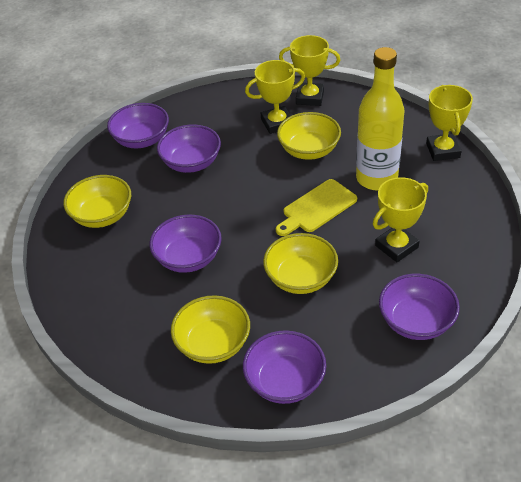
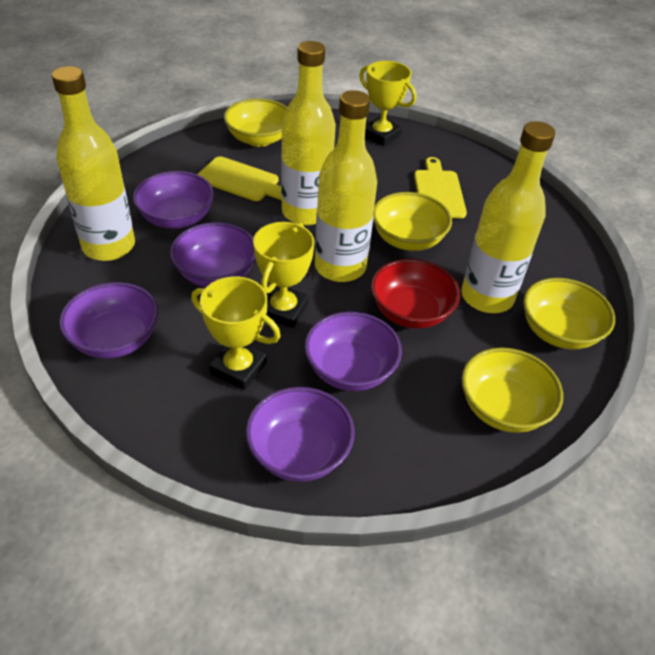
red bowl: 0 -> 1
yellow bottle: 1 -> 4
yellow cutting board: 1 -> 2
yellow trophy: 4 -> 3

